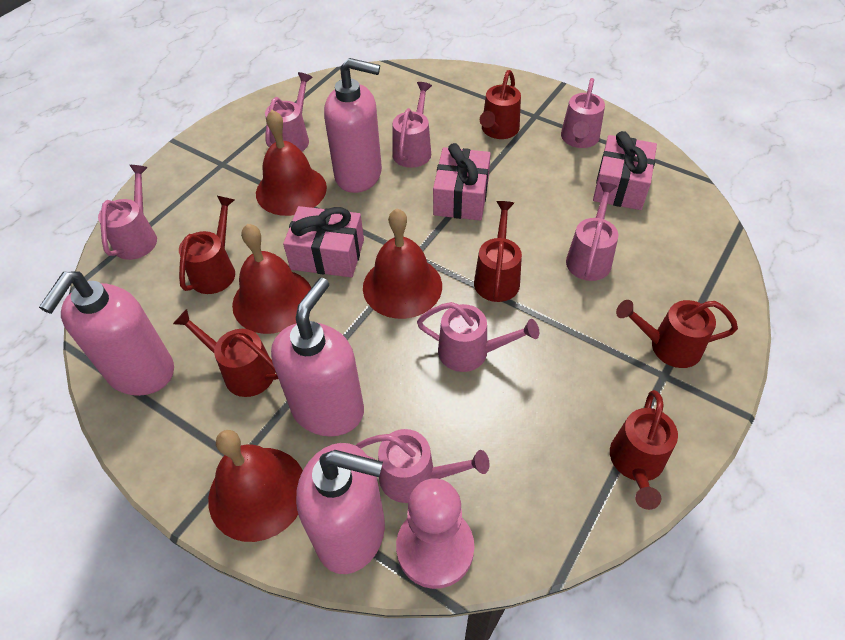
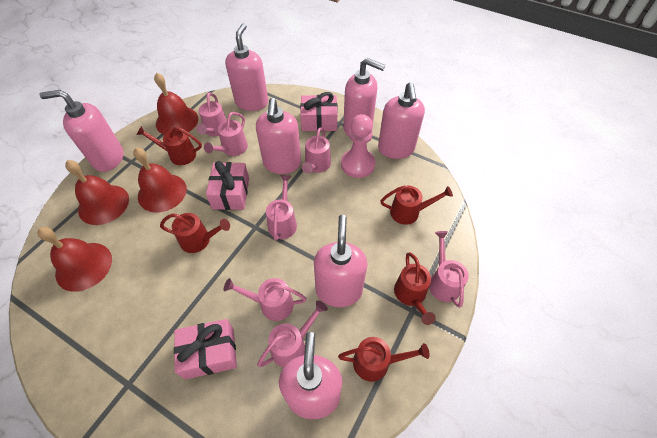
pink soap dispenser: 4 -> 7
red watering can: 6 -> 5

